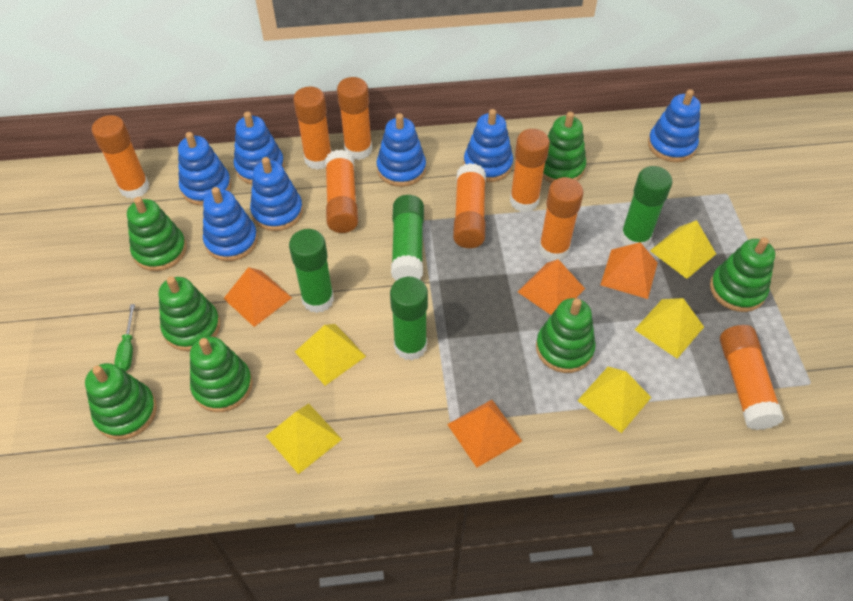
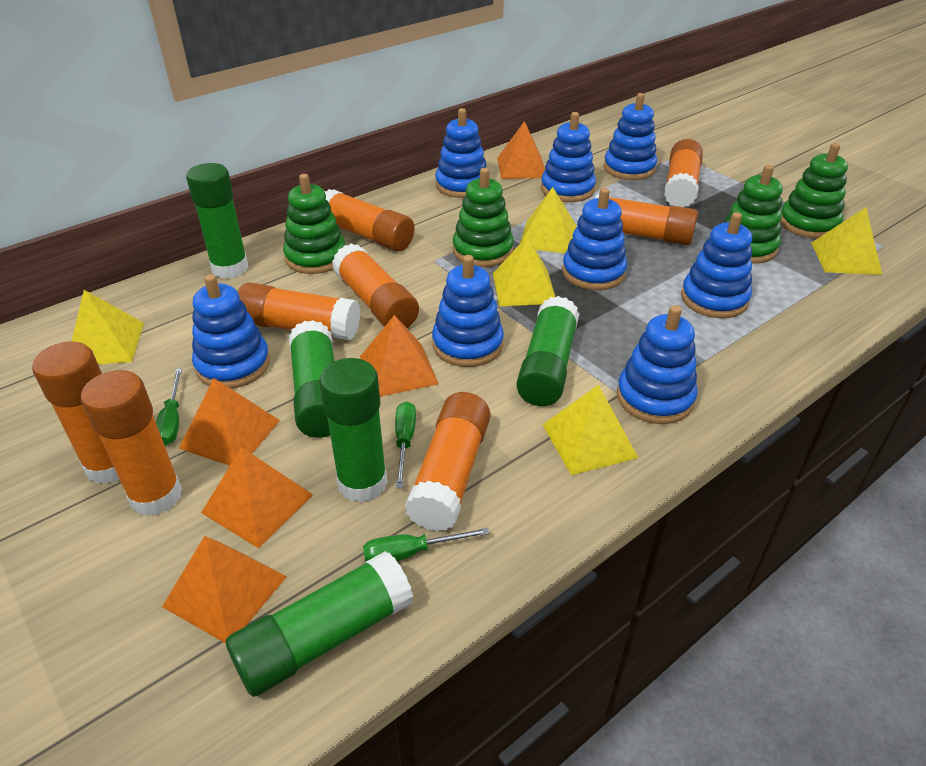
blue stacking toy: 7 -> 8
green glue stick: 4 -> 5
green screwdriver: 1 -> 3
green stacking toy: 7 -> 4
orange pyramid: 4 -> 5

